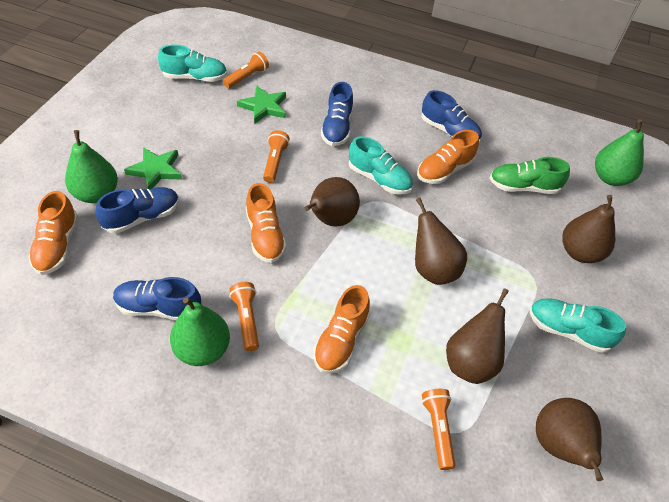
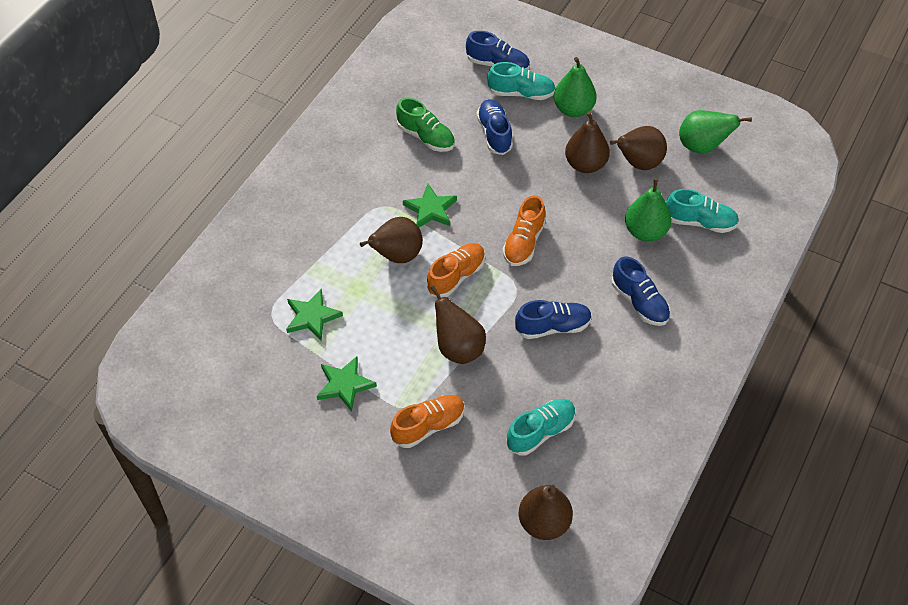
green star: 2 -> 3
orange flashlight: 4 -> 0
orange shoe: 4 -> 3

